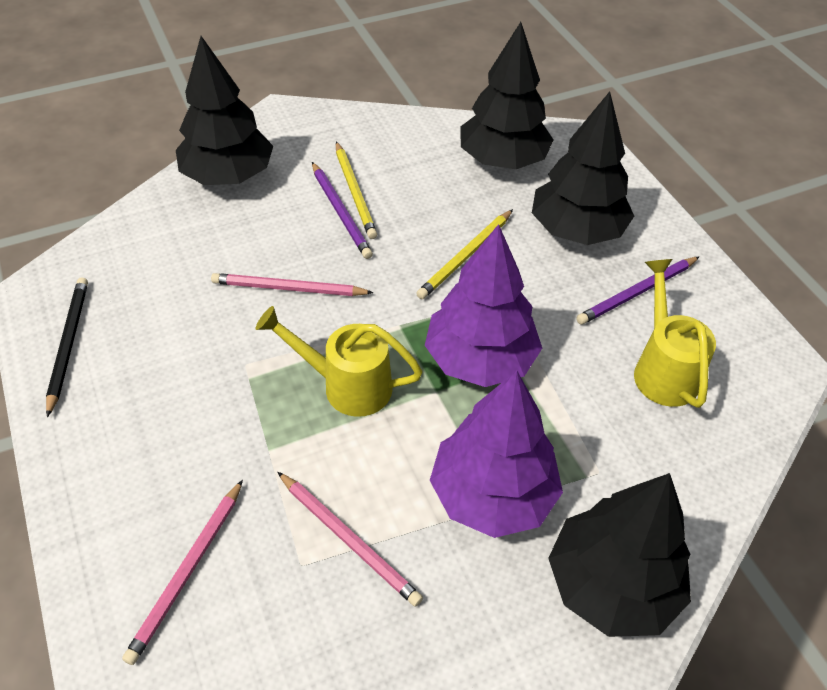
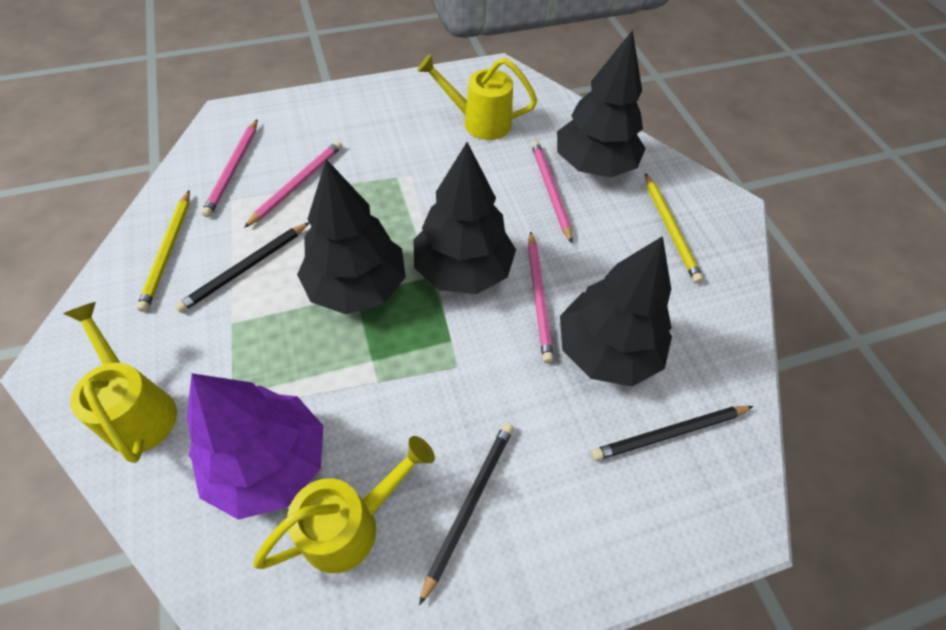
black pencil: 1 -> 3
pink pencil: 3 -> 4
purple pencil: 2 -> 0
purple tree: 2 -> 1
yellow watering can: 2 -> 3

